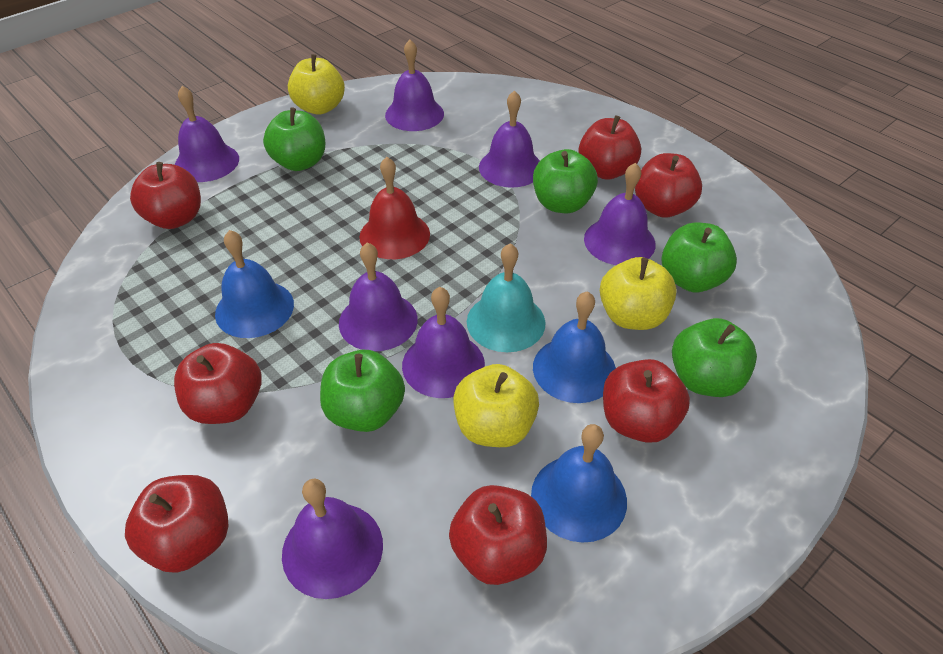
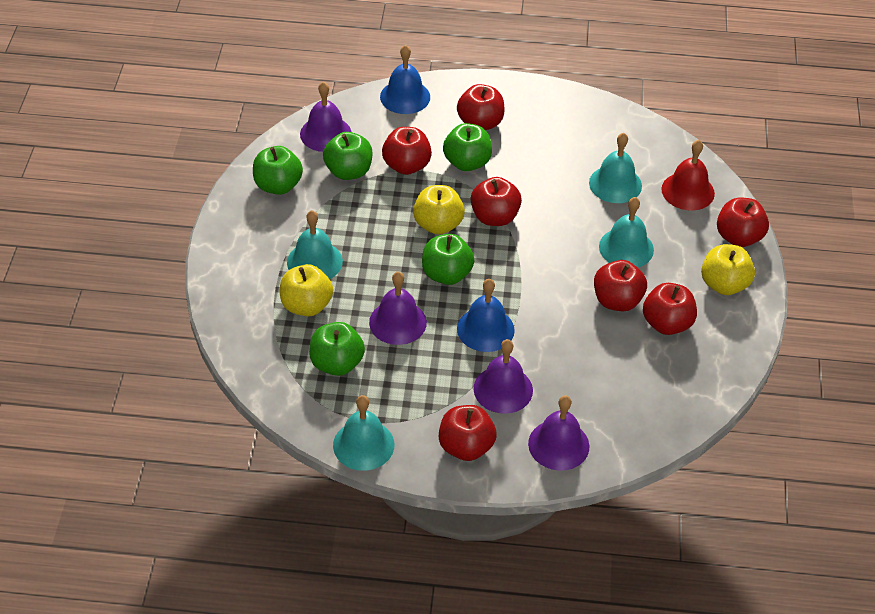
blue bell: 3 -> 2
purple bell: 7 -> 4
turquoise bell: 1 -> 4

